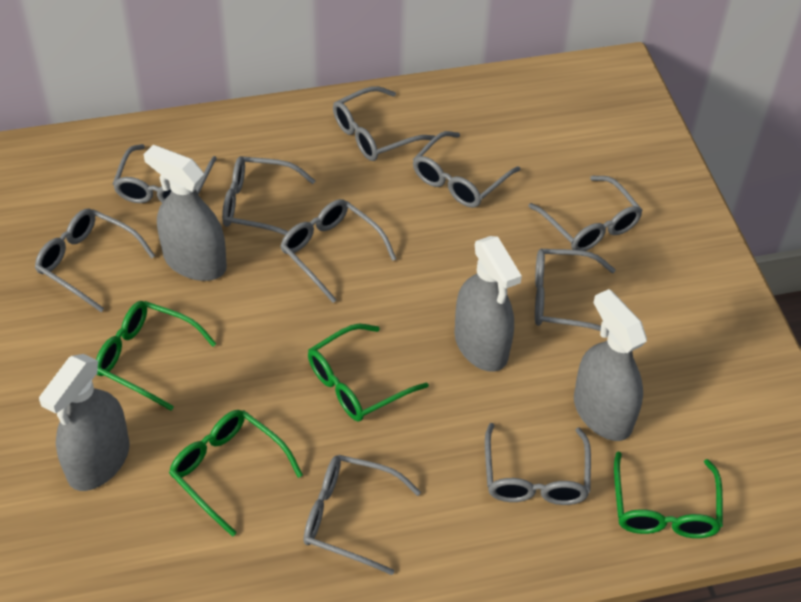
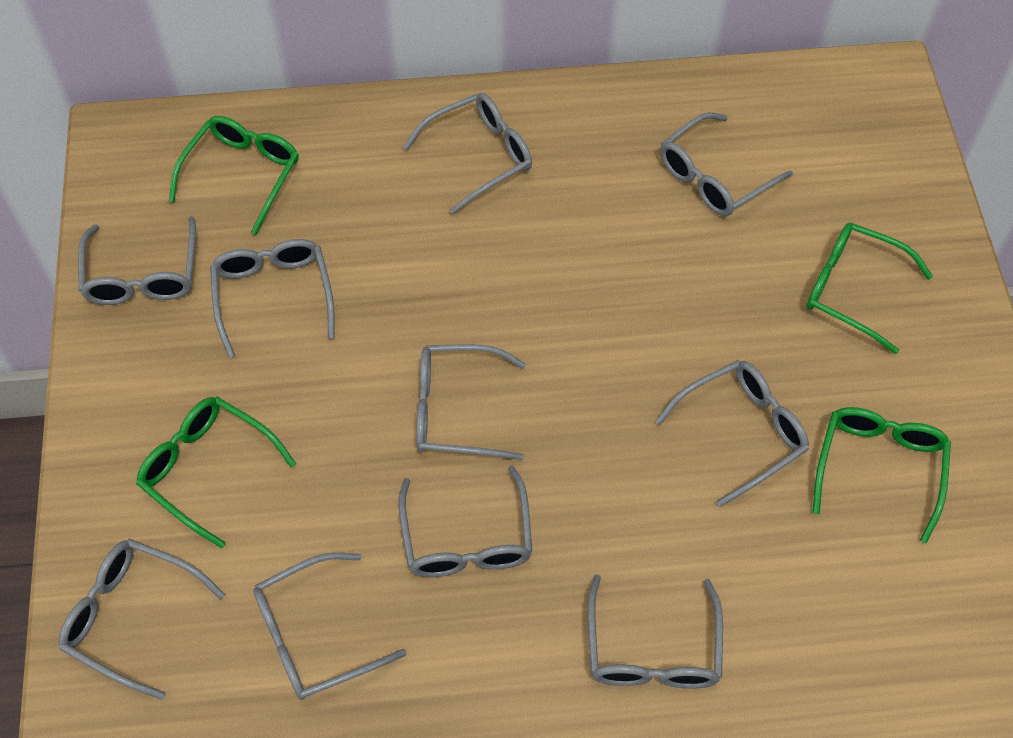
grey spray bottle: 4 -> 0

